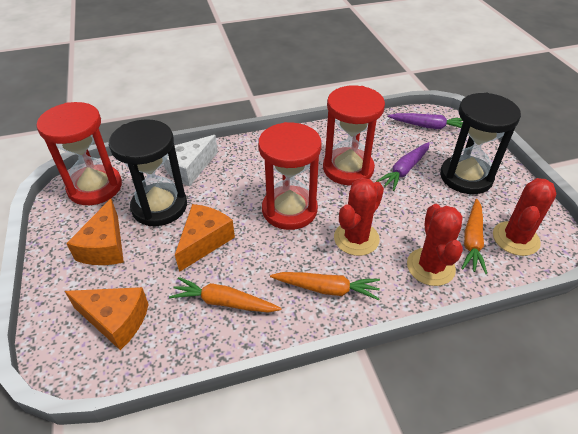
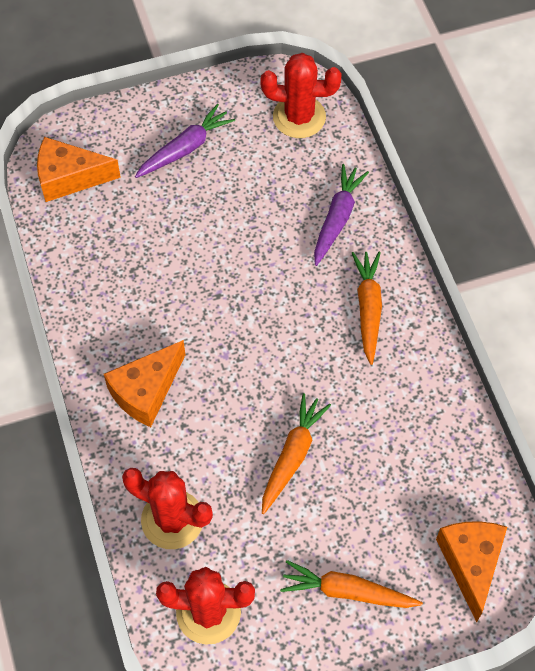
black hourglass: 2 -> 0
red hourglass: 3 -> 0
white cheese: 1 -> 0

